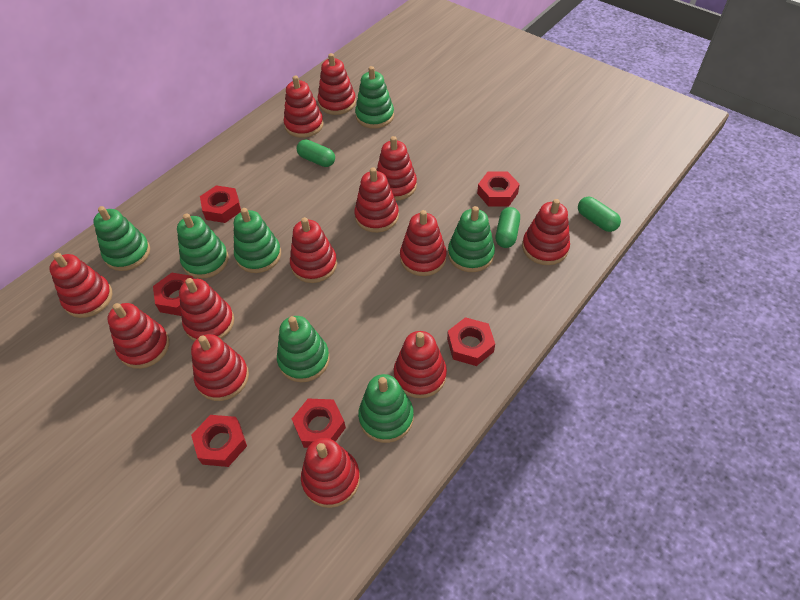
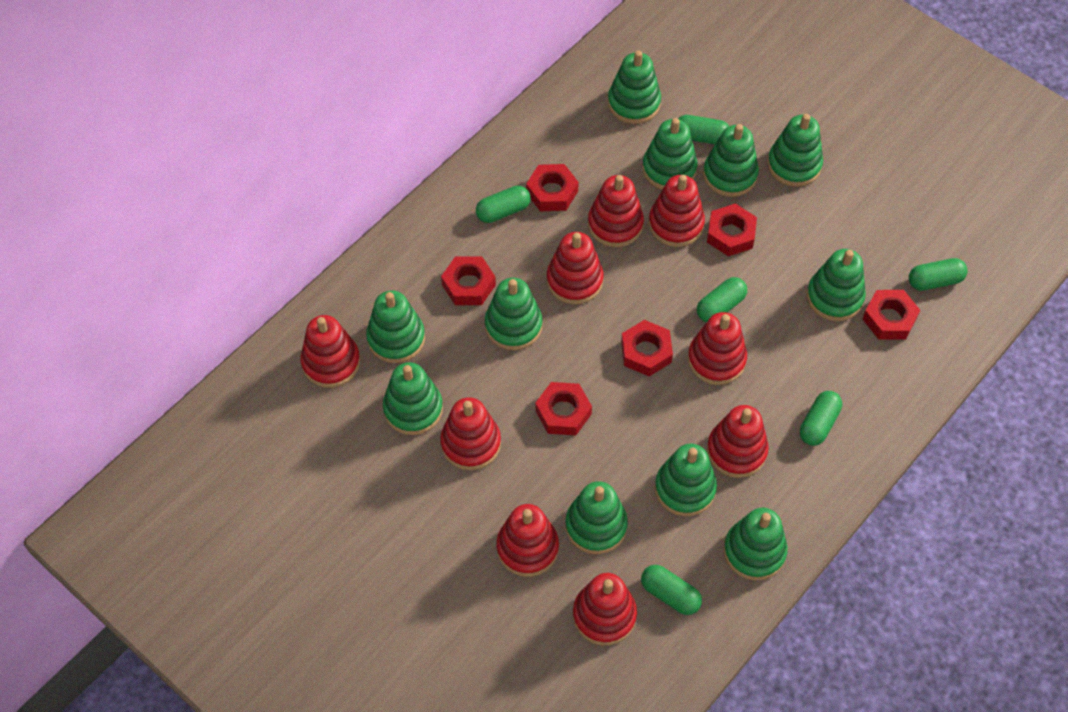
green capsule: 3 -> 6
green stacking toy: 7 -> 11
red stacking toy: 13 -> 9

